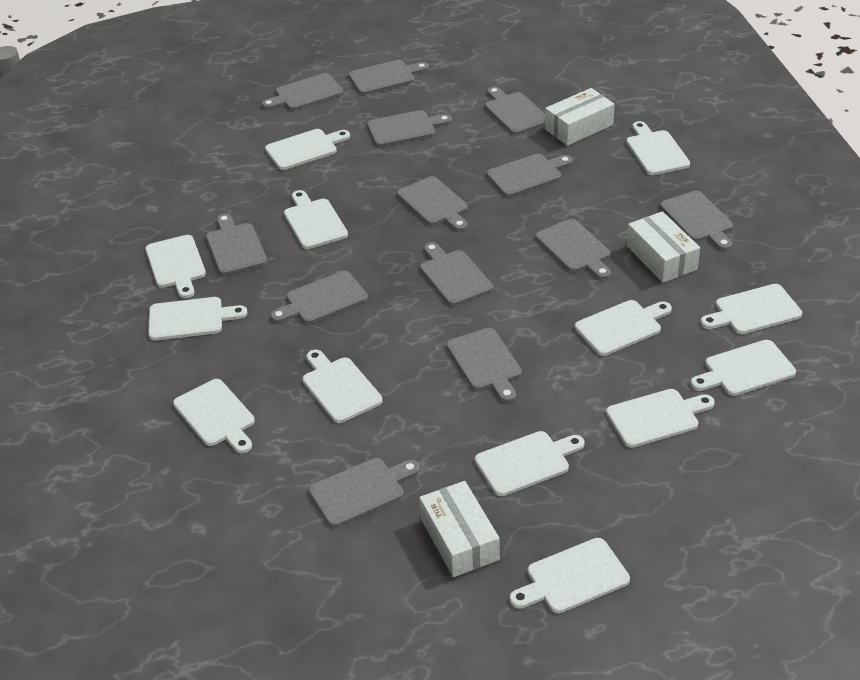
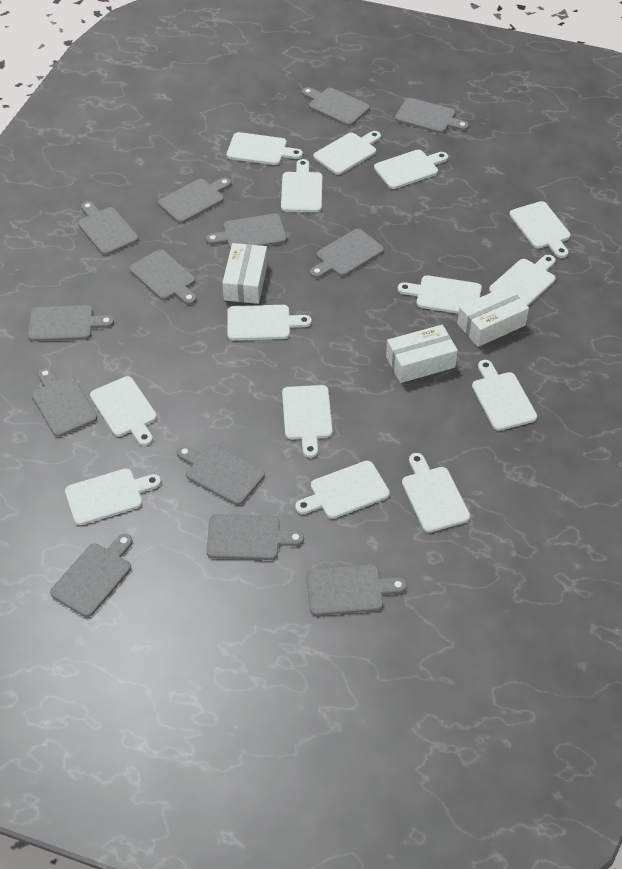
white cutting board: 13 -> 14

